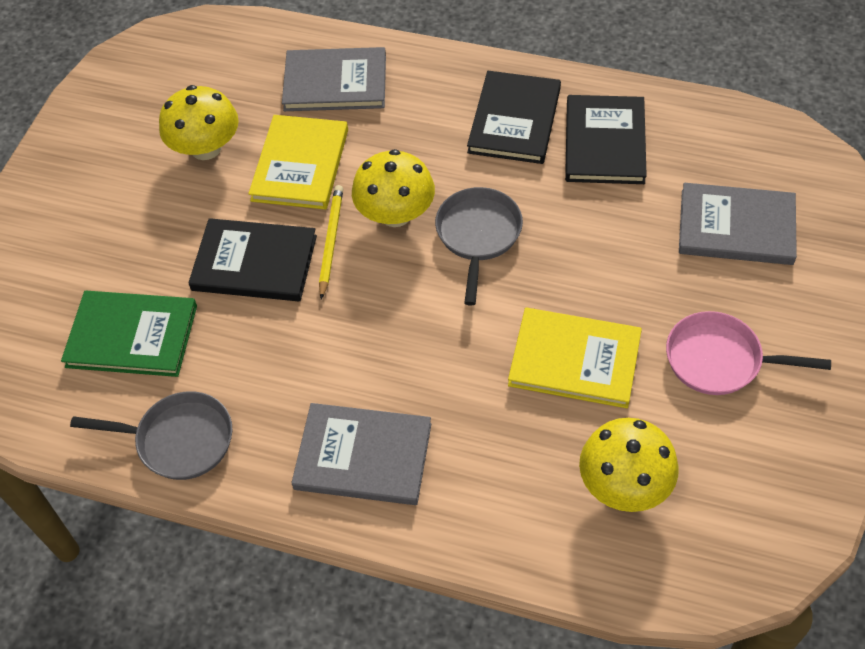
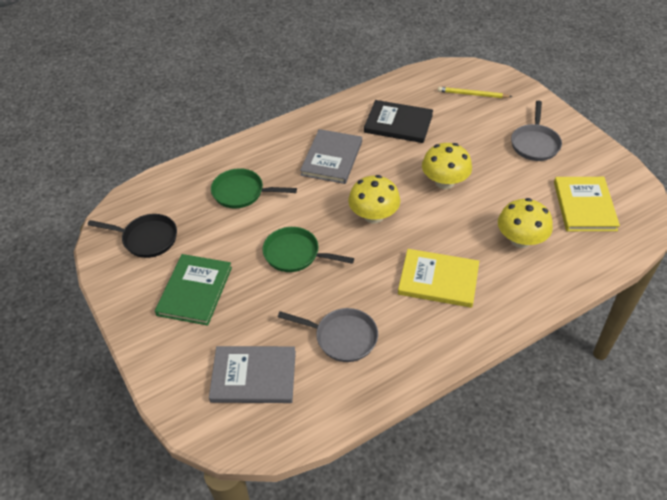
black book: 3 -> 1
black pan: 0 -> 1
green pan: 0 -> 2
grey book: 3 -> 2
pink pan: 1 -> 0

